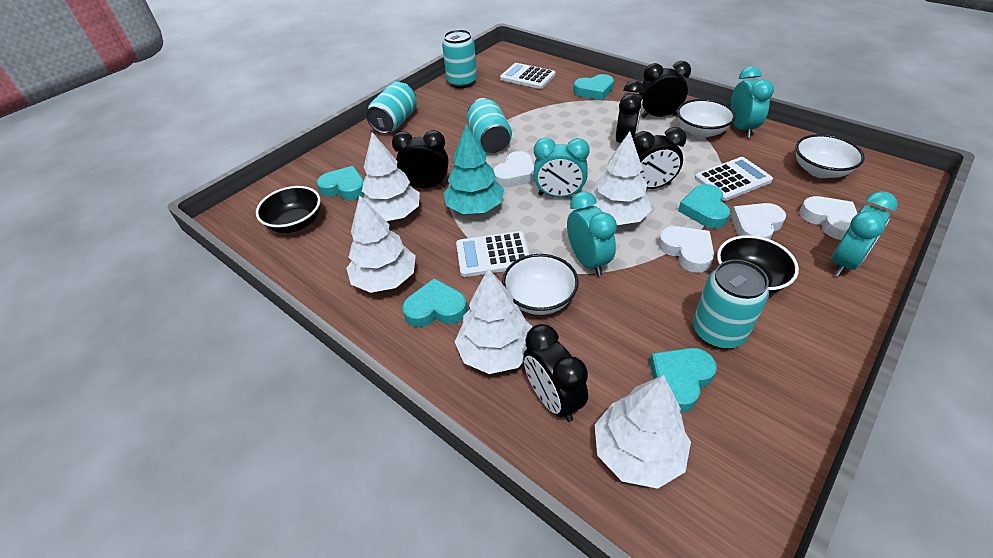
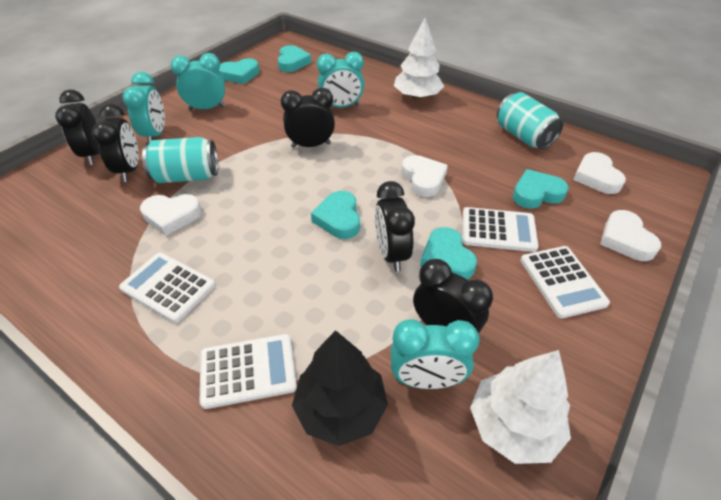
black bowl: 2 -> 0
black tree: 0 -> 1
turquoise can: 4 -> 2
turquoise tree: 1 -> 0
white bowl: 3 -> 0
white calculator: 3 -> 4
white tree: 5 -> 2

